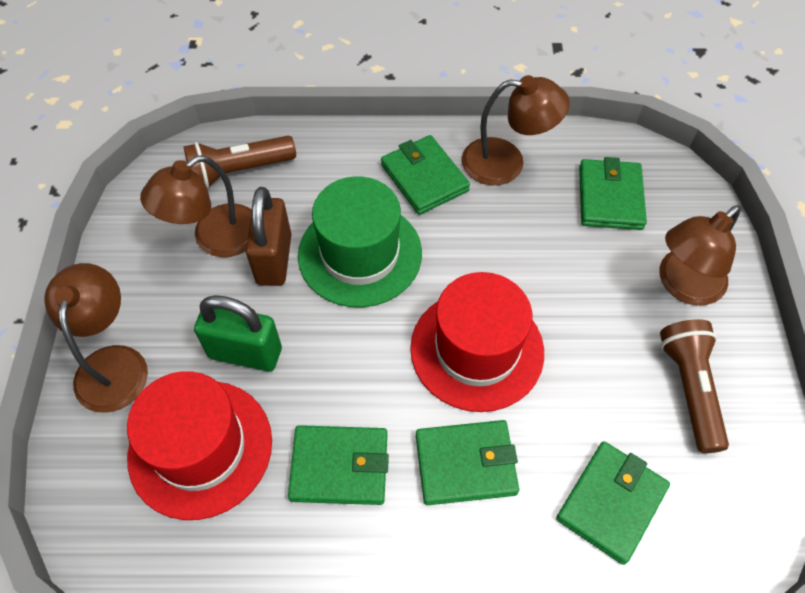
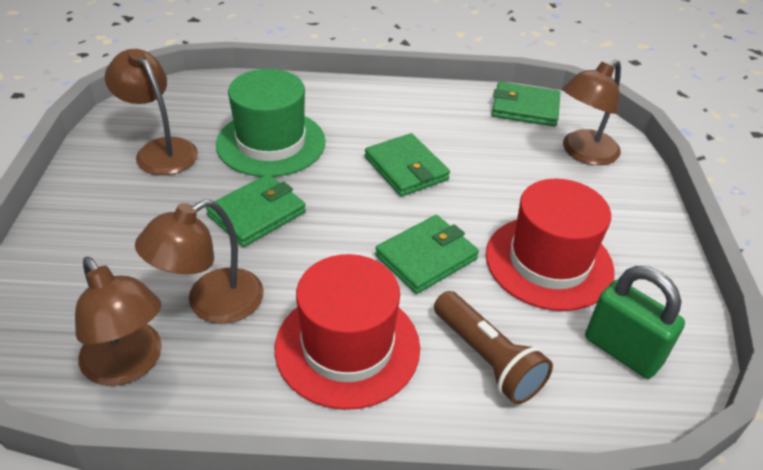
brown flashlight: 2 -> 1
brown padlock: 1 -> 0
green wallet: 5 -> 4

